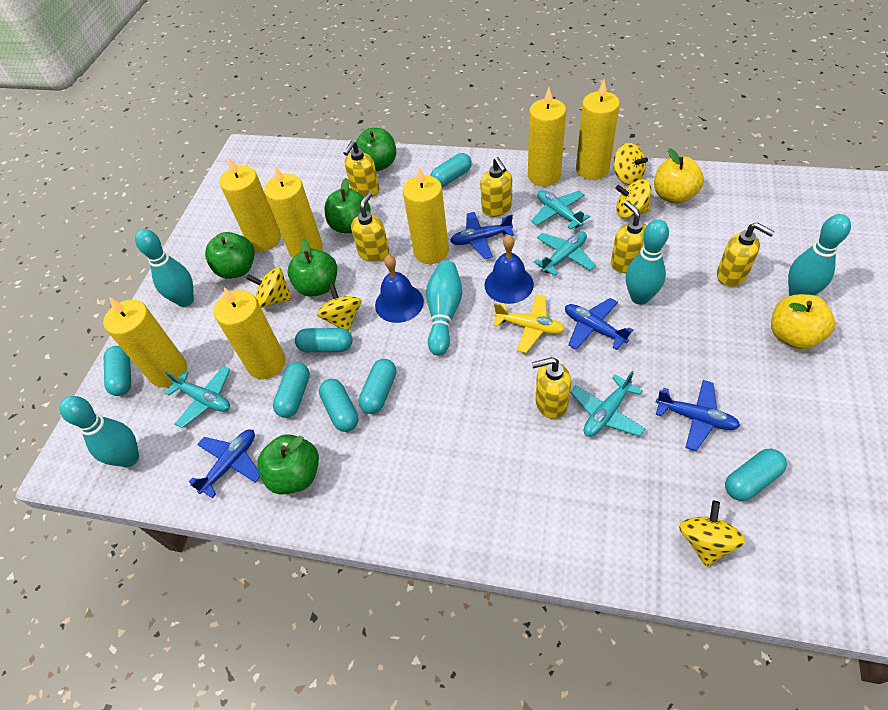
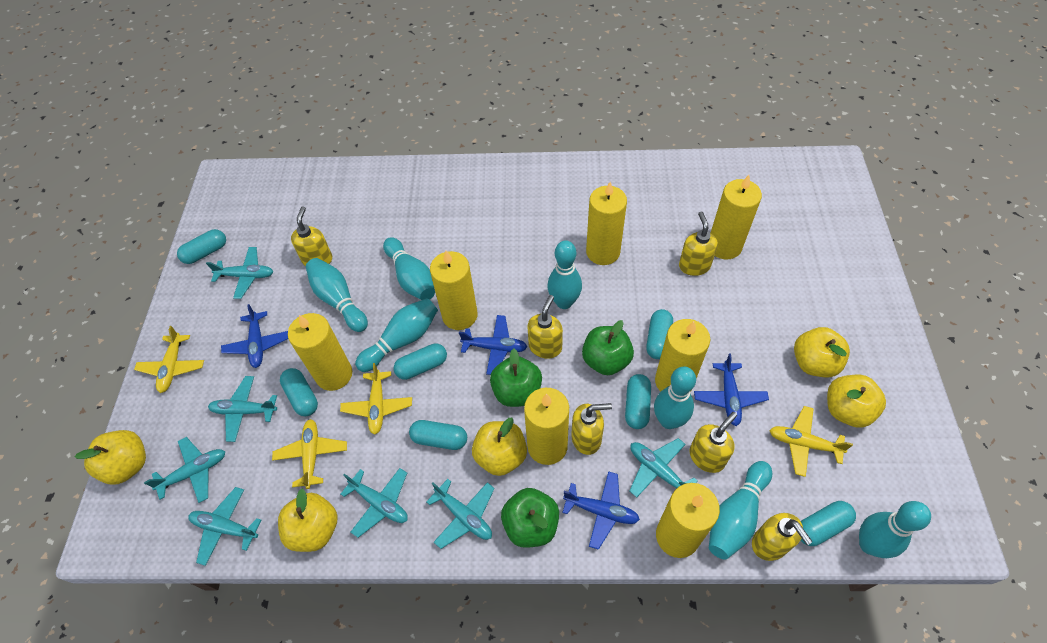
blue bell: 2 -> 0
green apple: 5 -> 3
turquoise bowling pin: 5 -> 7
turquoise plane: 4 -> 7
yellow apple: 2 -> 5
yellow plane: 1 -> 4
yellow spinning top: 5 -> 0

